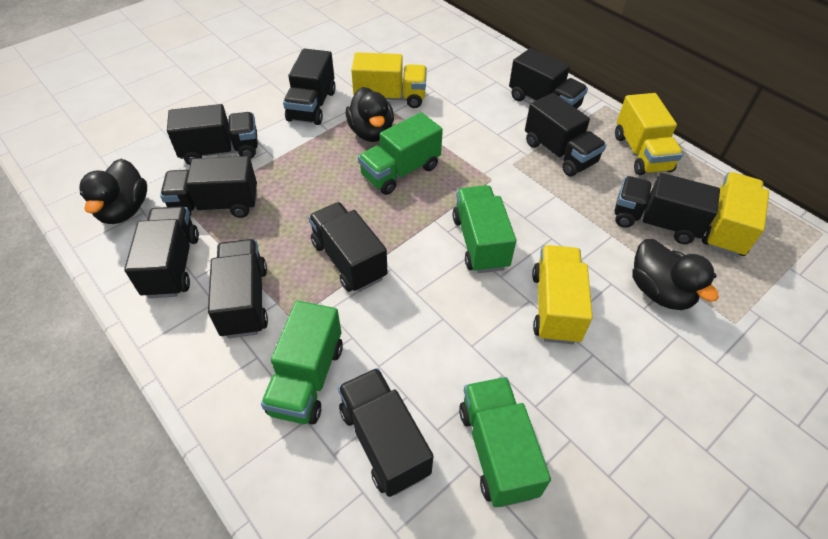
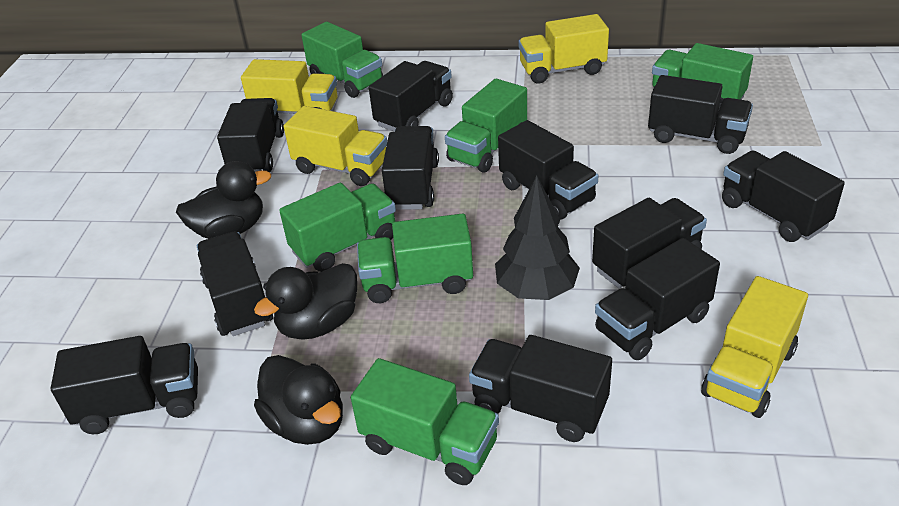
black tree: 0 -> 1
black truck: 10 -> 11
green truck: 4 -> 6

